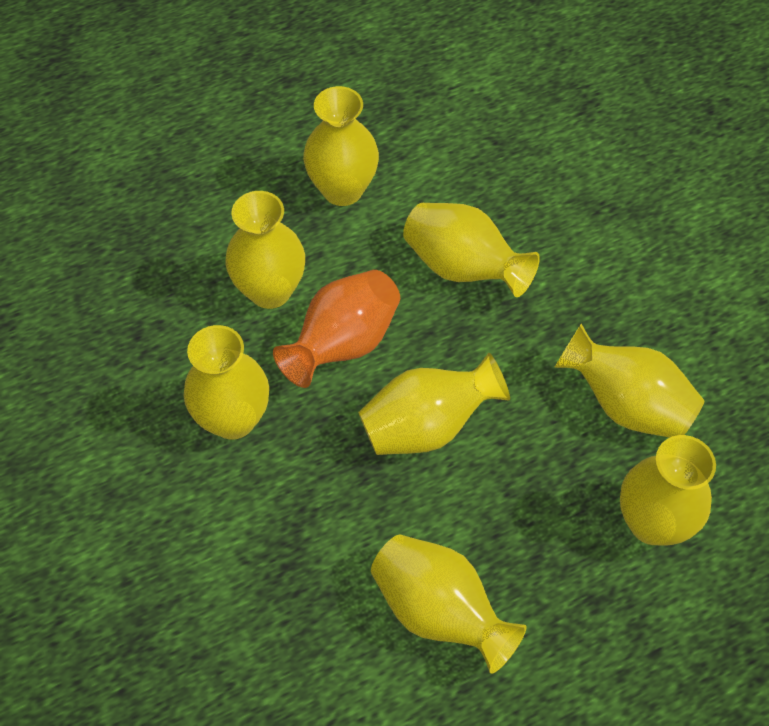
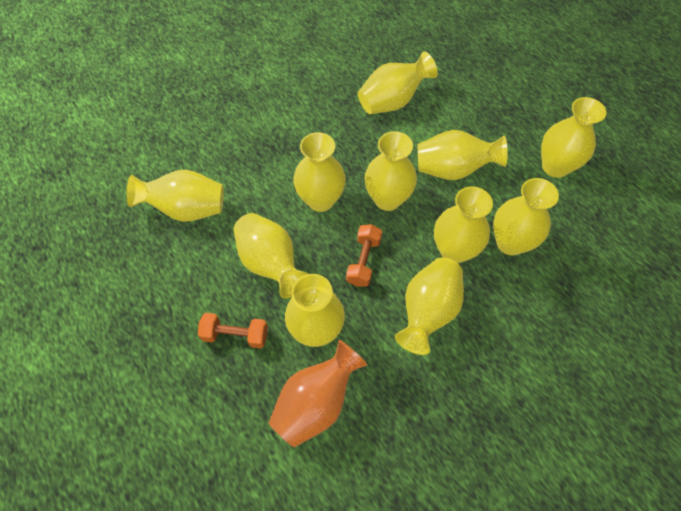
orange dumbbell: 0 -> 2
yellow vase: 8 -> 11

